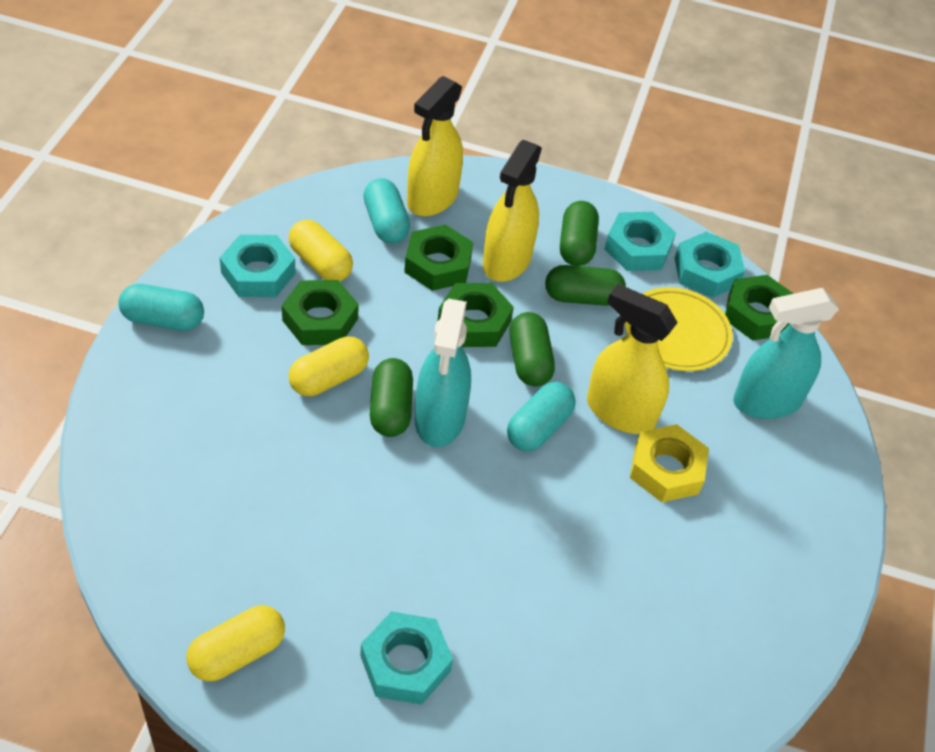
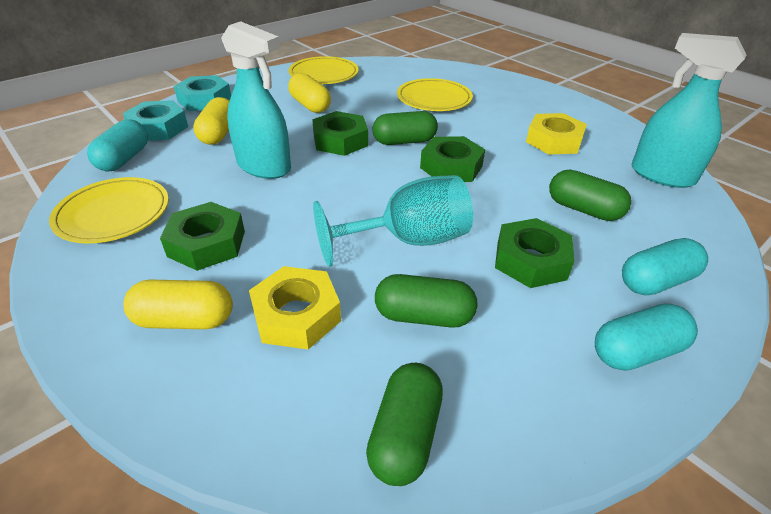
turquoise goblet: 0 -> 1
turquoise nut: 4 -> 2
yellow nut: 1 -> 2
yellow plate: 1 -> 3
yellow spray bottle: 3 -> 0

